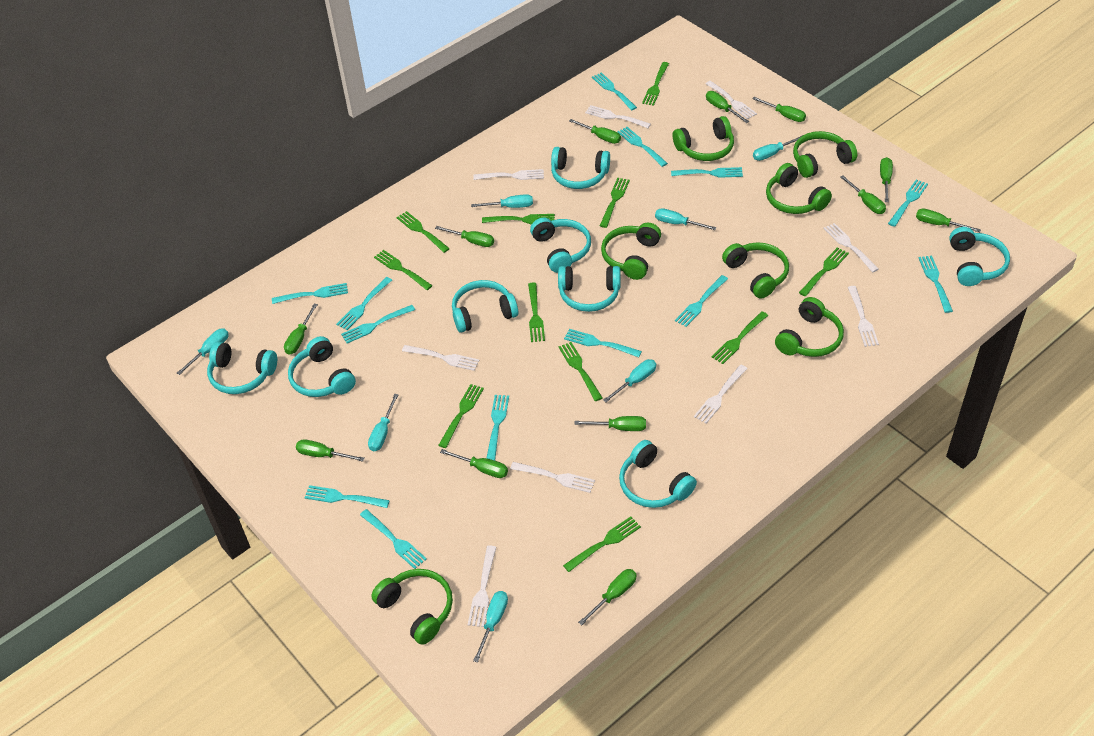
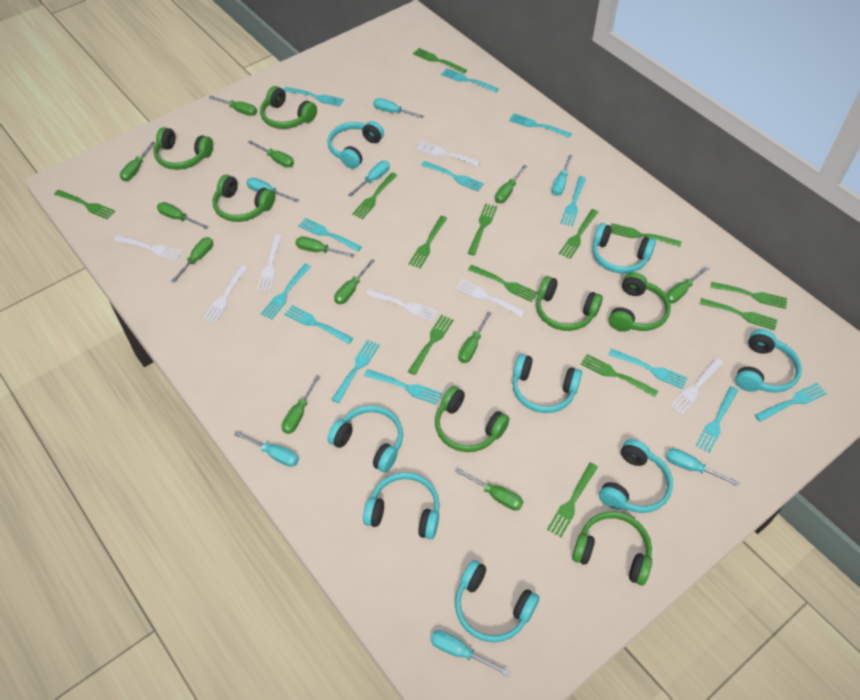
green fork: 11 -> 13
white fork: 9 -> 7

